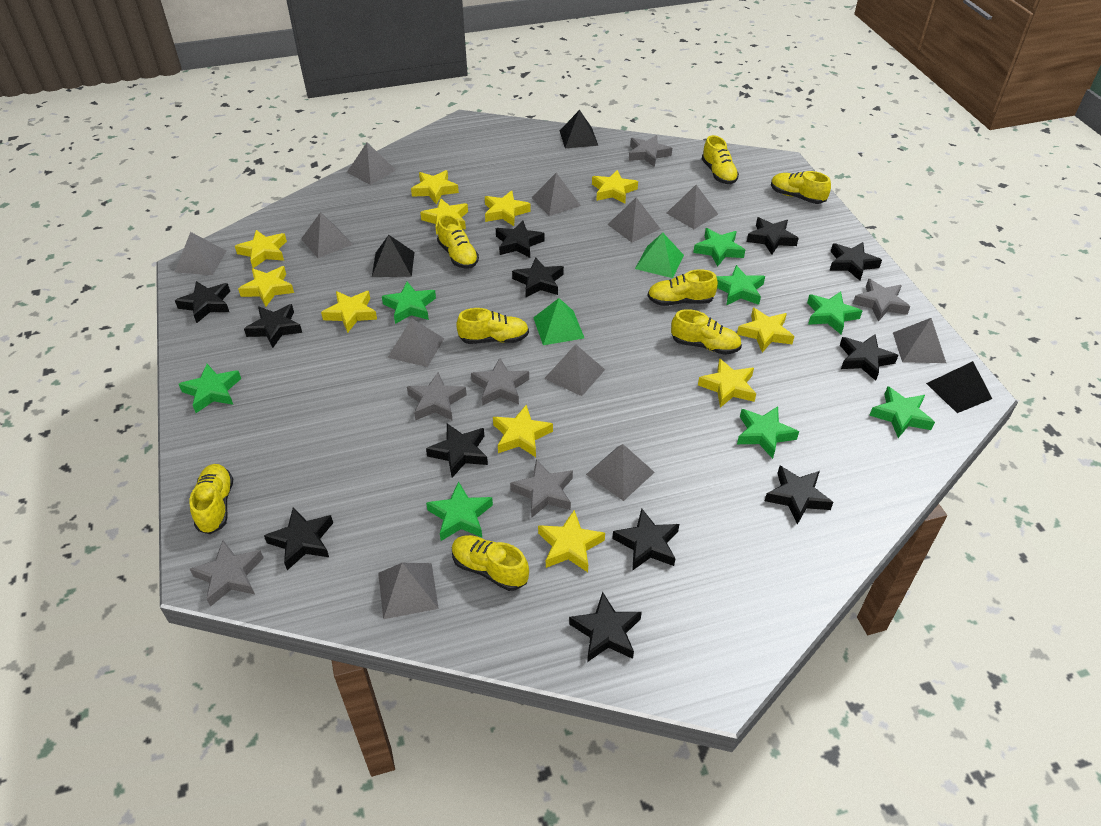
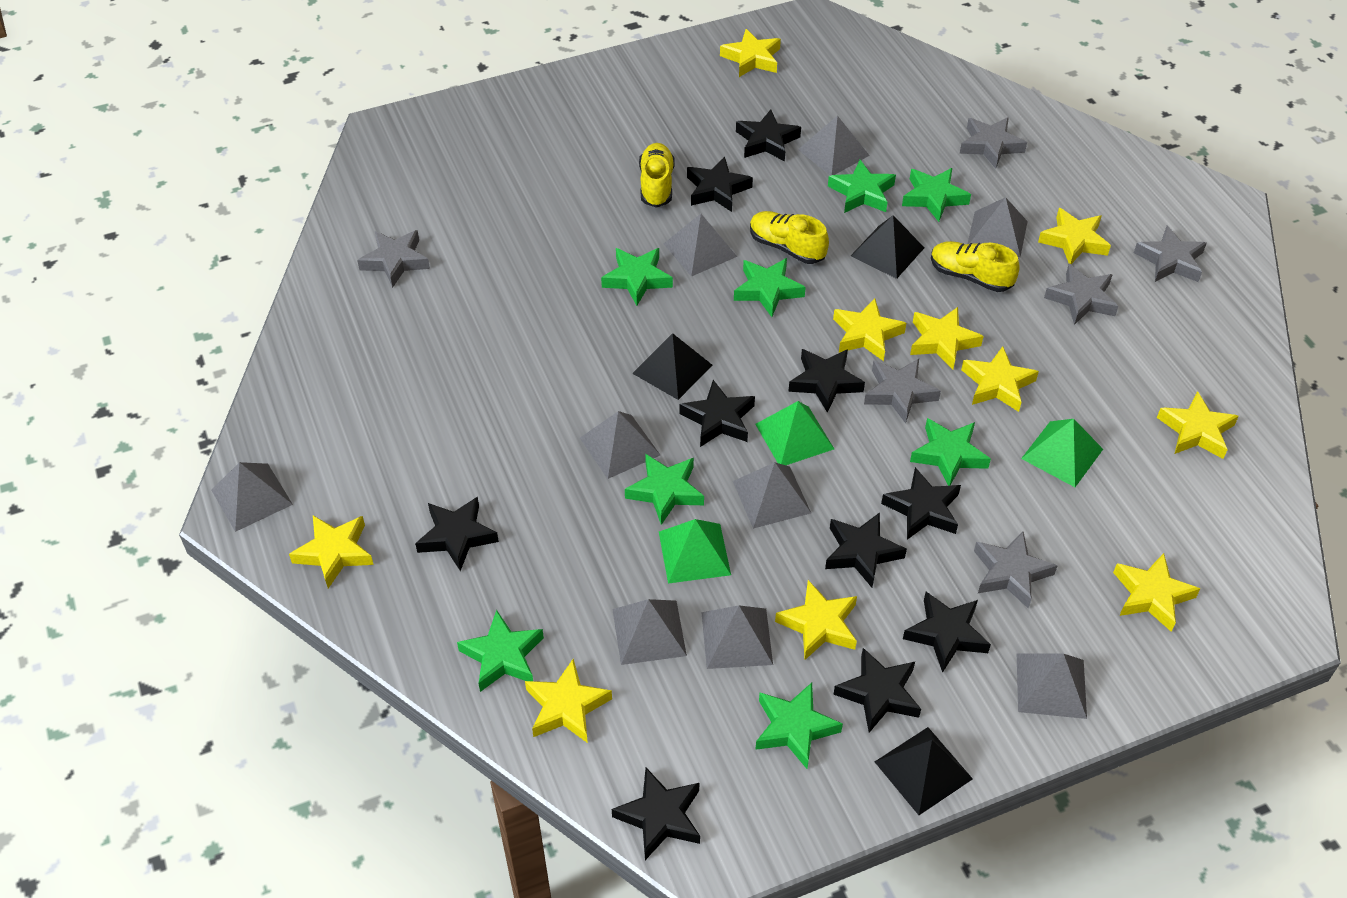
black star: 12 -> 10
green pyramid: 2 -> 3
grey pyramid: 11 -> 9
yellow shoe: 8 -> 3
yellow star: 11 -> 10

